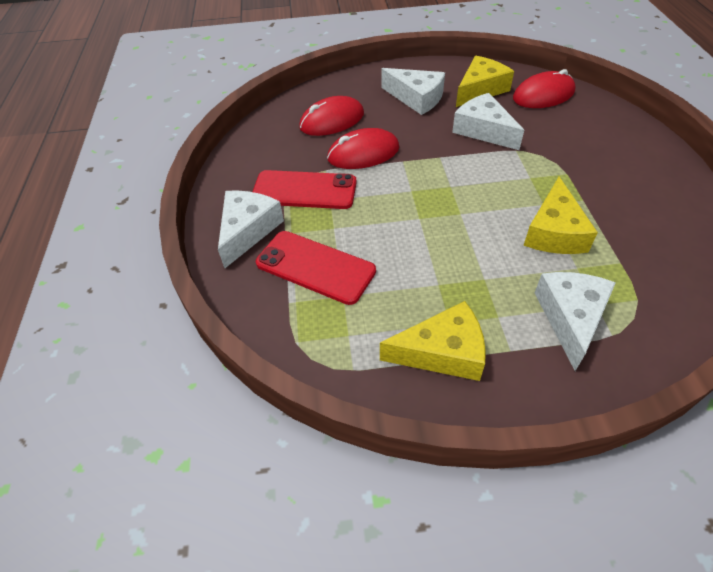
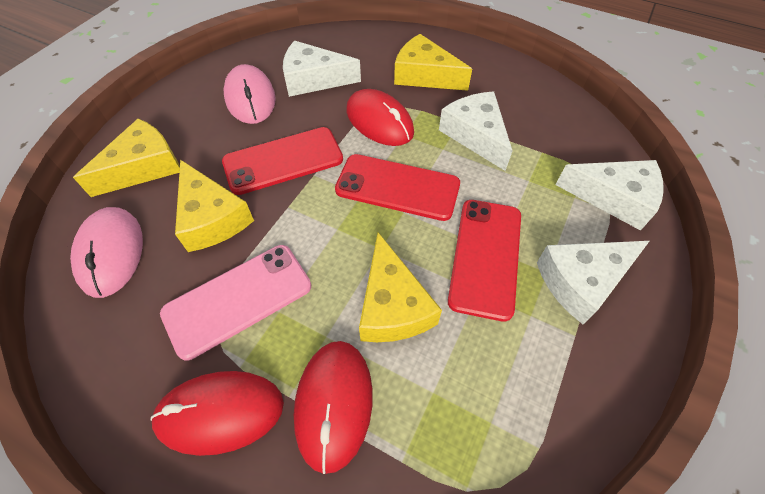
pink mouse: 0 -> 2
pink phone: 0 -> 1
red phone: 2 -> 3
yellow cheese: 3 -> 4

